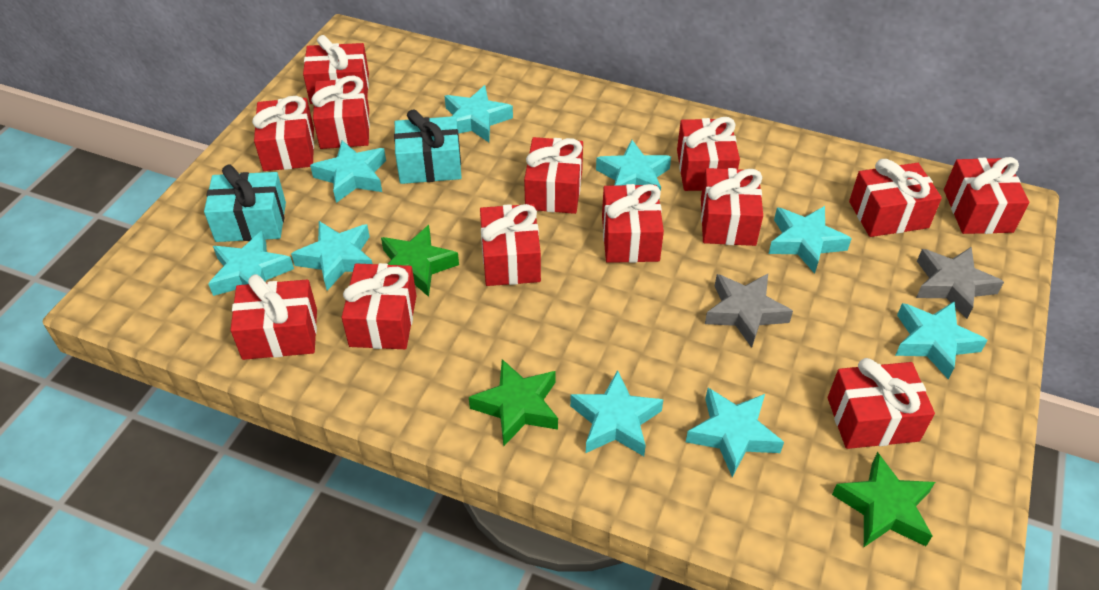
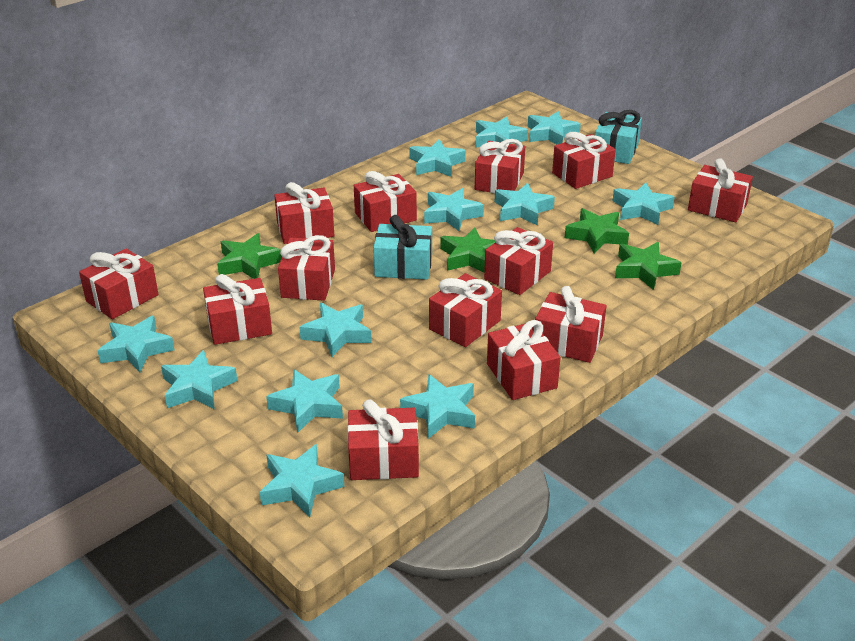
green star: 3 -> 4
grey star: 2 -> 0
turquoise star: 9 -> 12

